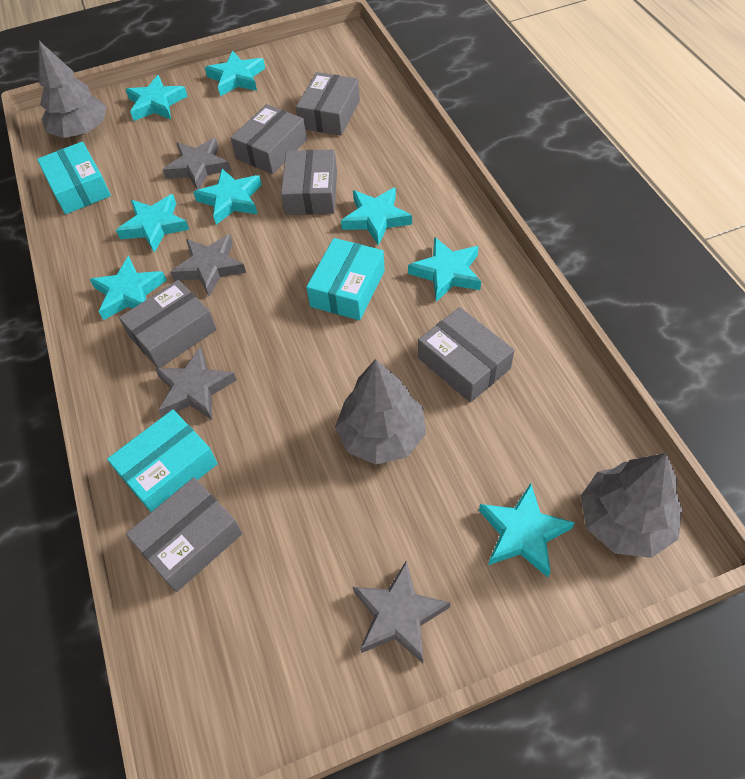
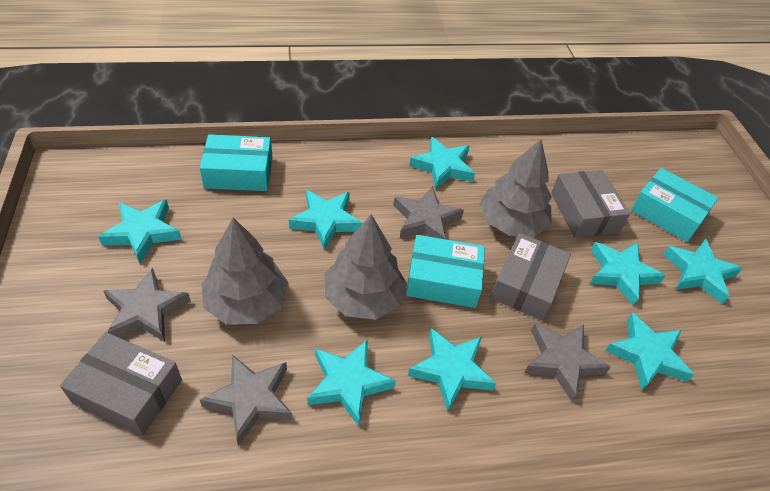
grey box: 6 -> 3

